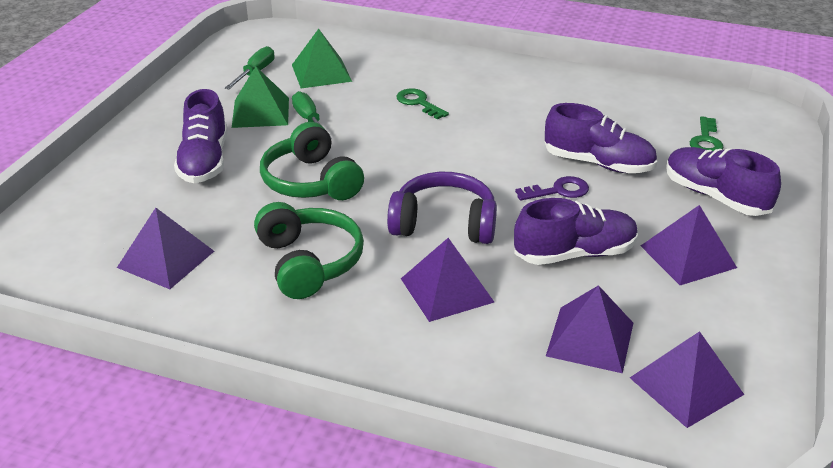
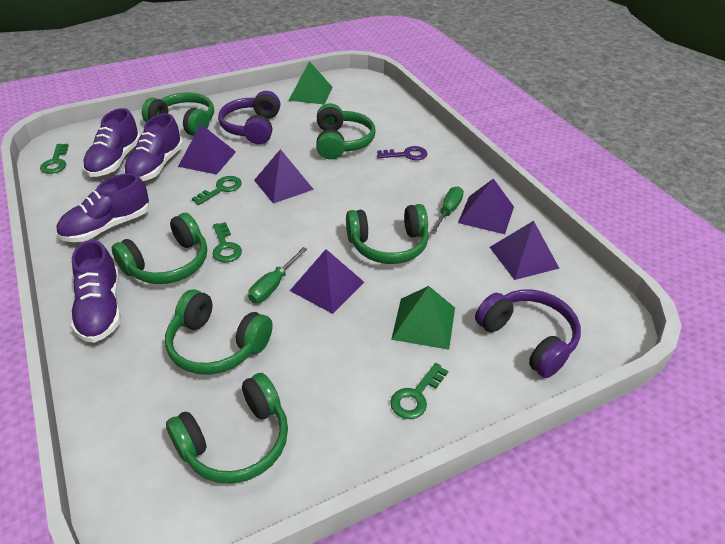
green headphones: 2 -> 6
green key: 2 -> 4
purple headphones: 1 -> 2

